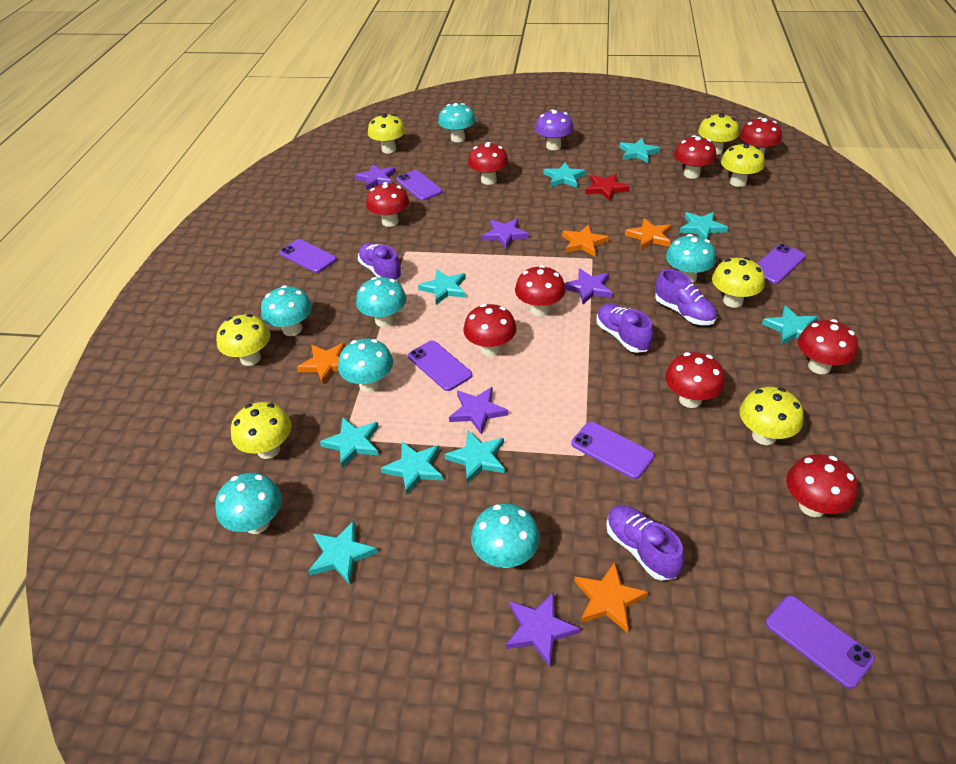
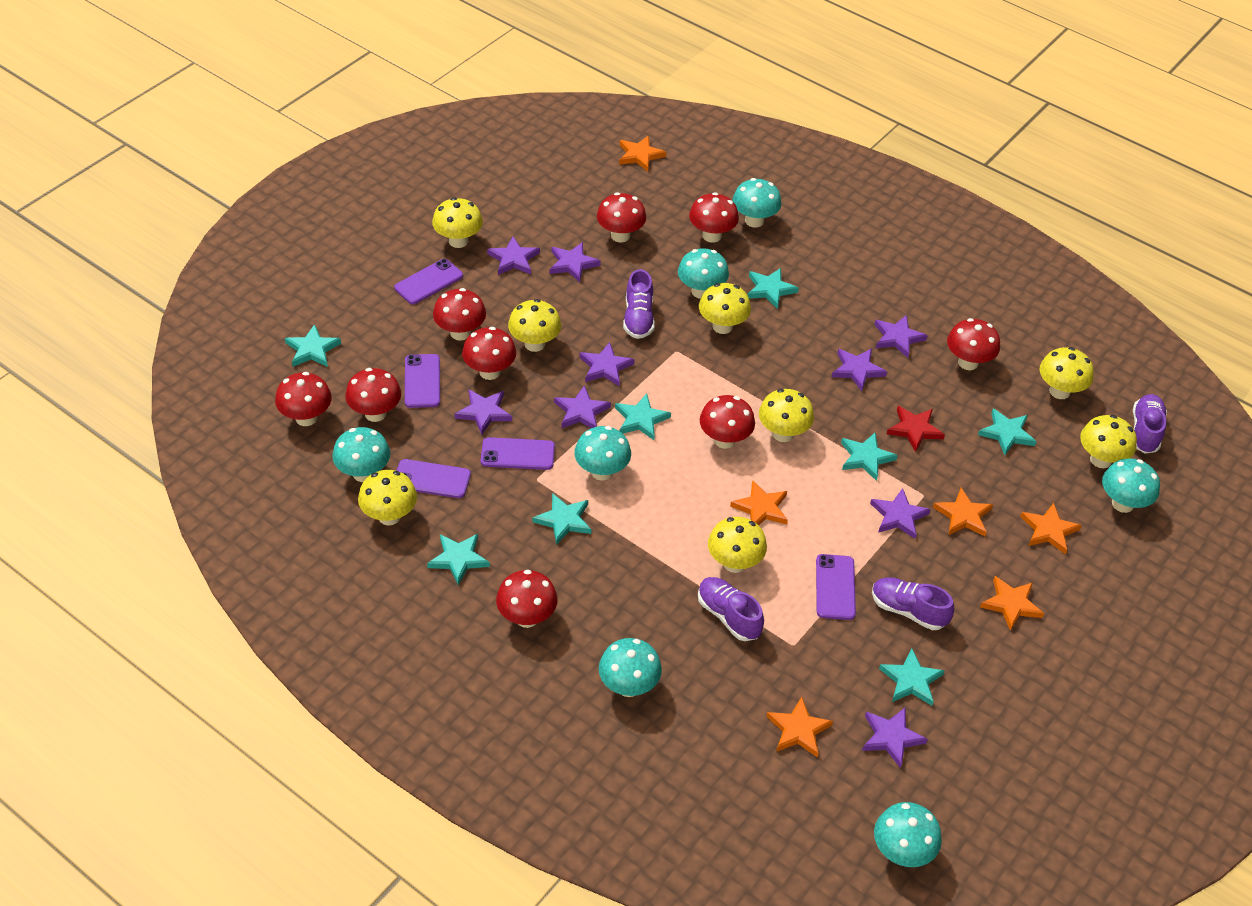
orange star: 4 -> 6
purple mushroom: 1 -> 0
purple phone: 6 -> 5
purple star: 5 -> 9
turquoise star: 9 -> 8
yellow mushroom: 7 -> 8

